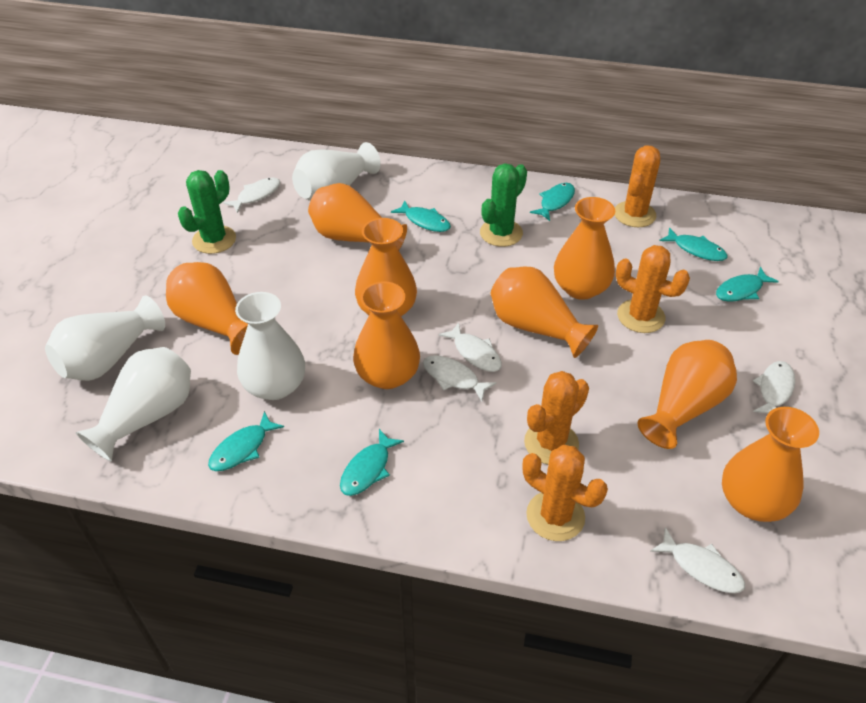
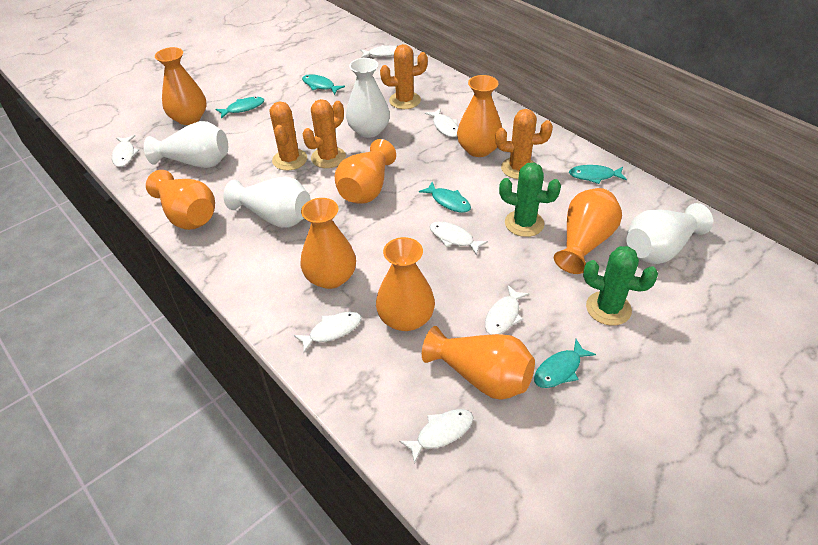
turquoise fish: 6 -> 5
white fish: 5 -> 7

